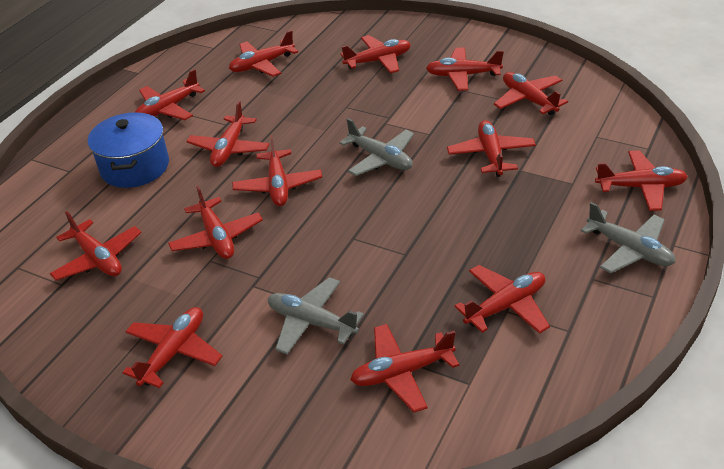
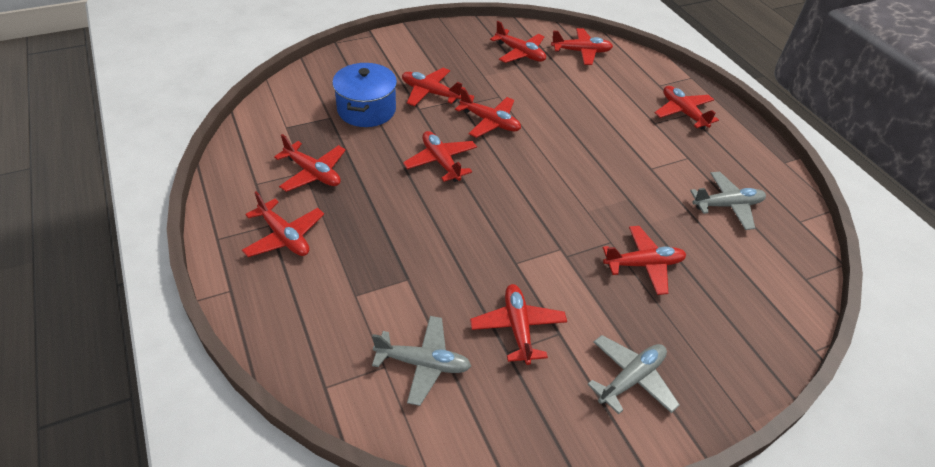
red plane: 14 -> 10

